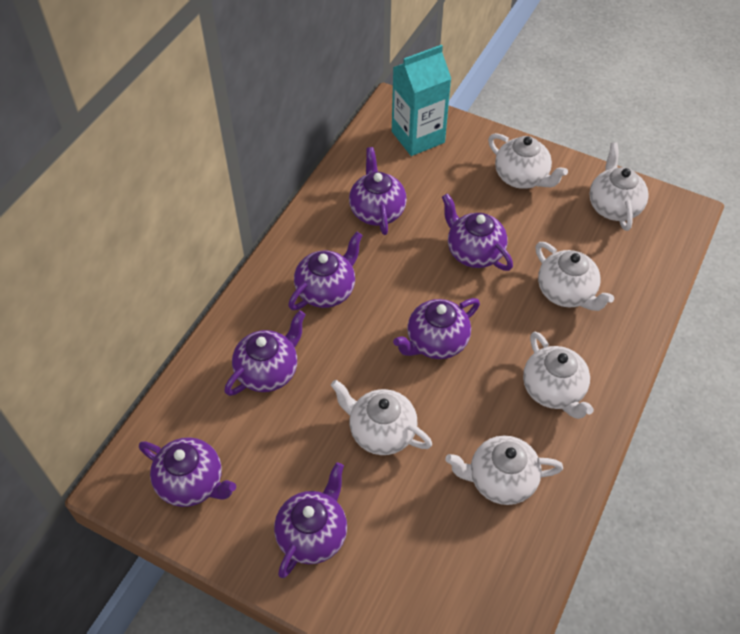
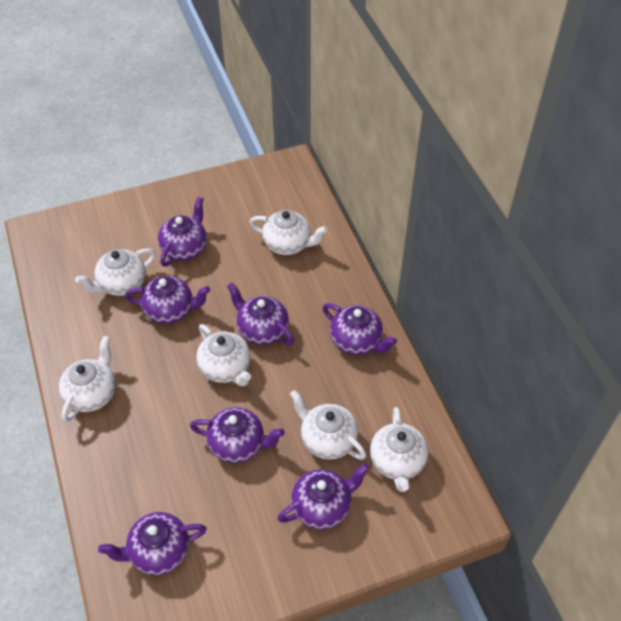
turquoise carton: 1 -> 0

